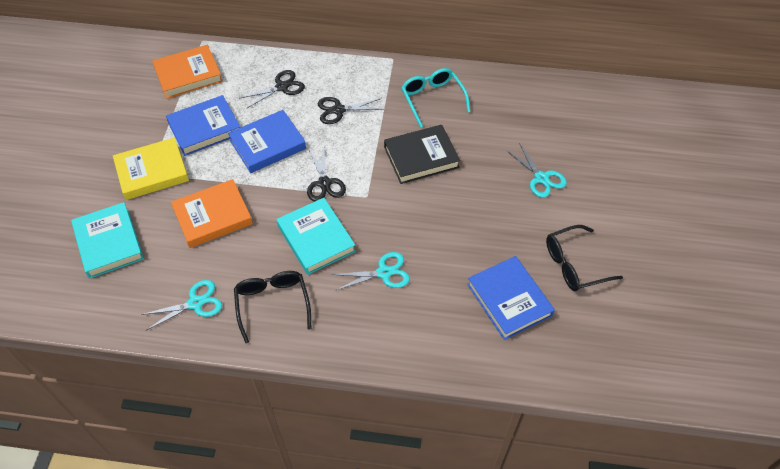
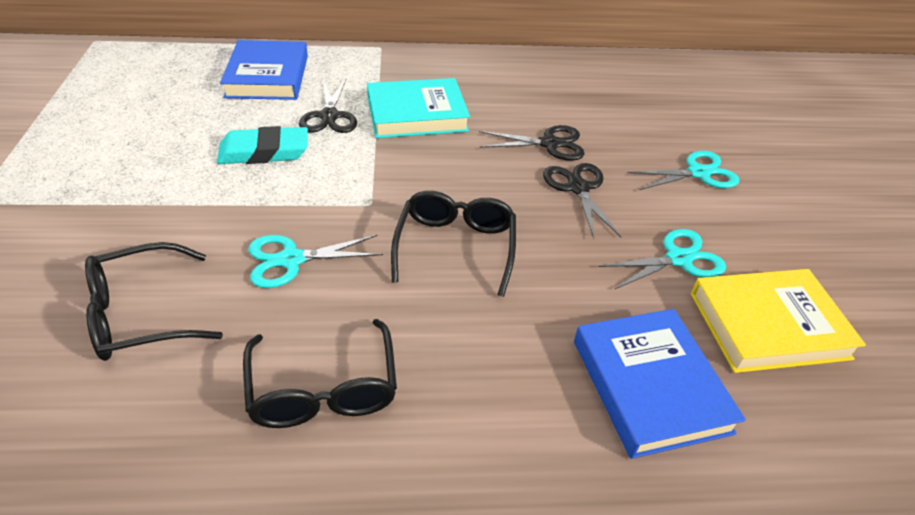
black book: 1 -> 0
black glasses: 2 -> 3
blue book: 3 -> 2
orange book: 2 -> 0
turquoise book: 2 -> 1
turquoise eraser: 0 -> 1
turquoise glasses: 1 -> 0

